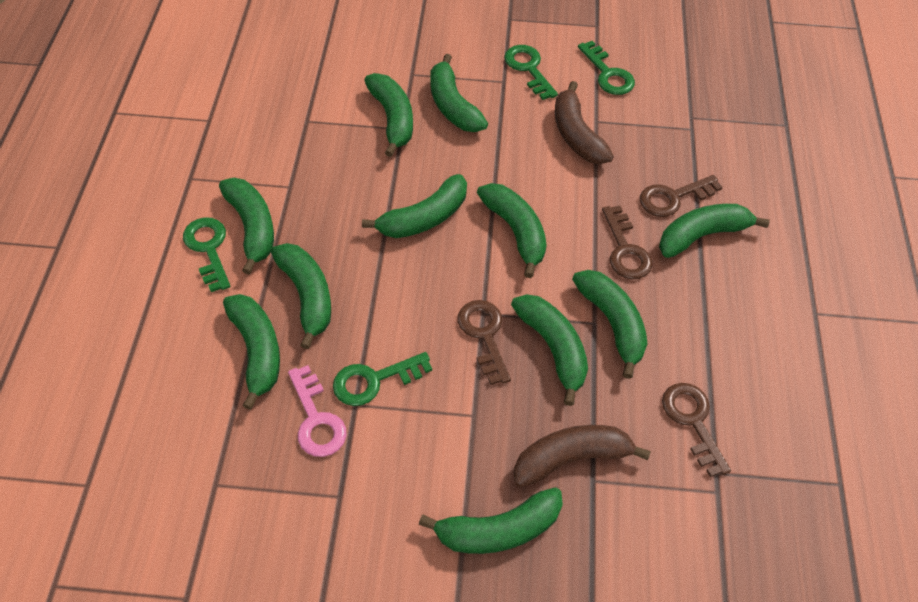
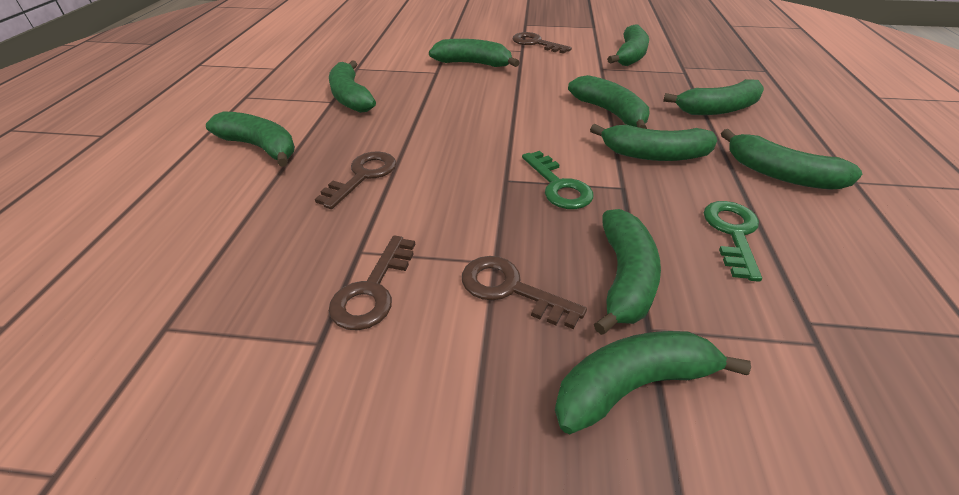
brown banana: 2 -> 0
green banana: 11 -> 10
green key: 4 -> 2
pink key: 1 -> 0

